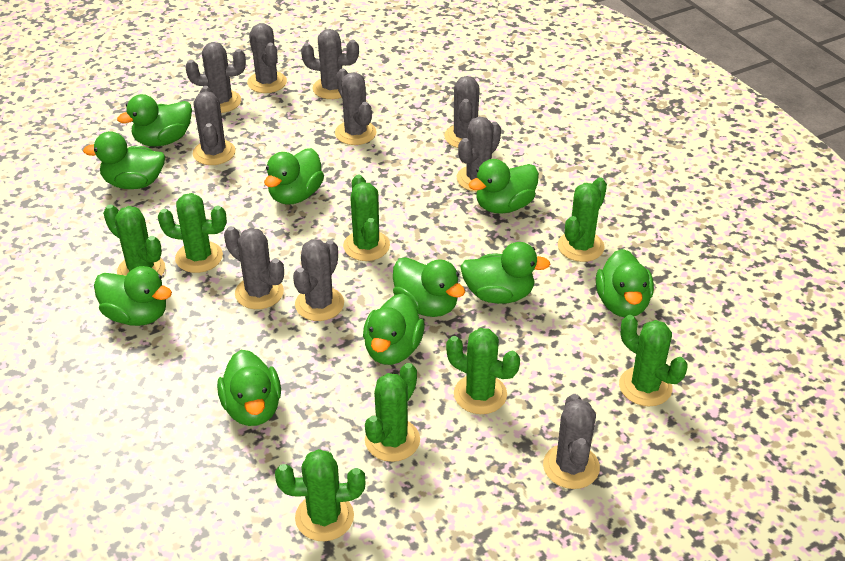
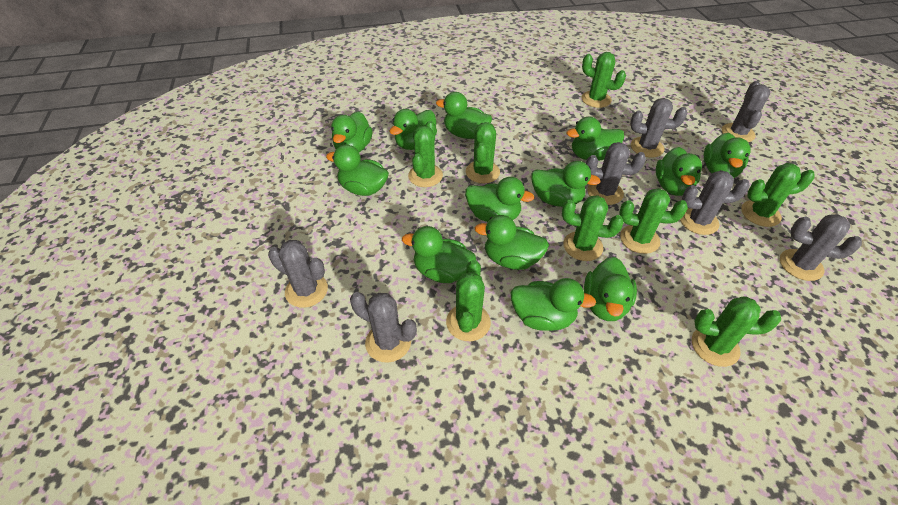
green duck: 10 -> 13
grey cactus: 10 -> 7

